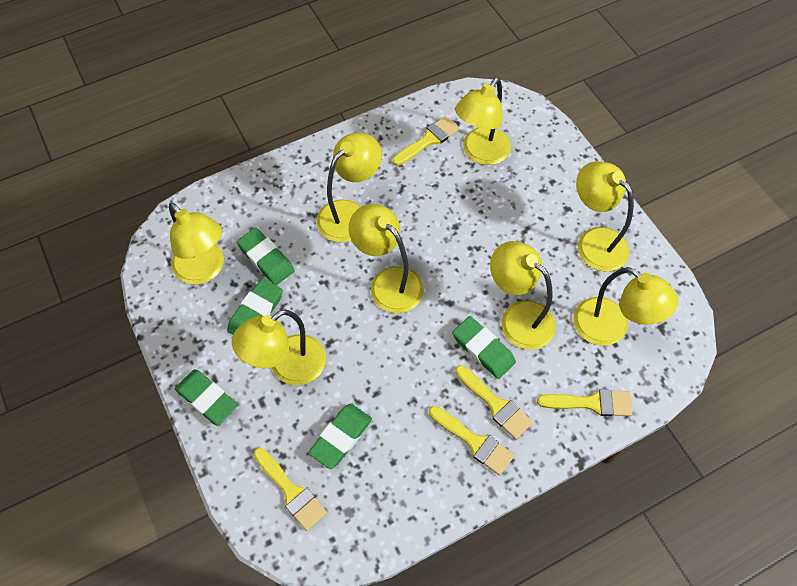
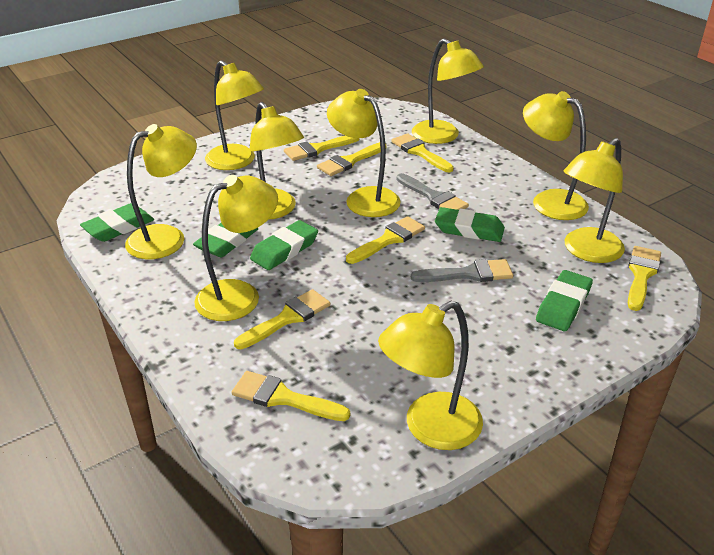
grey brush: 0 -> 2
yellow brush: 5 -> 7
yellow lamp: 8 -> 9

